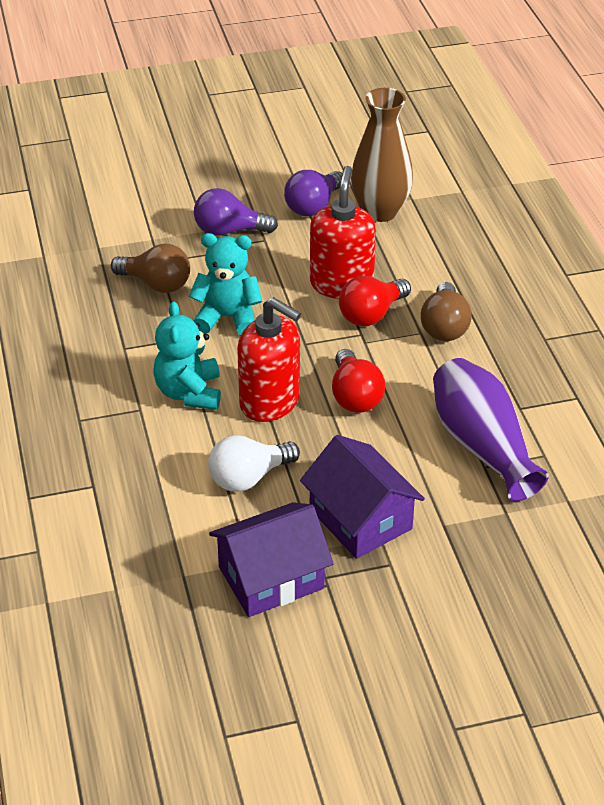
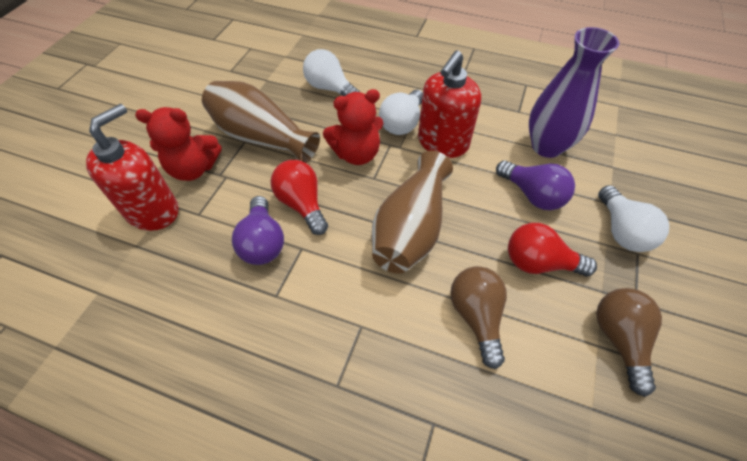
brown vase: 1 -> 2
purple house: 2 -> 0
red teddy bear: 0 -> 2
turquoise teddy bear: 2 -> 0
white light bulb: 1 -> 3

